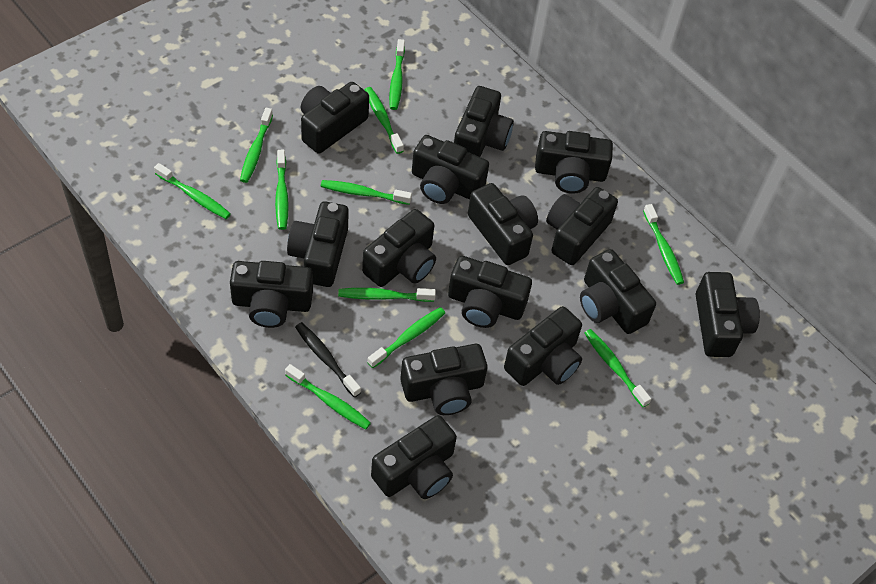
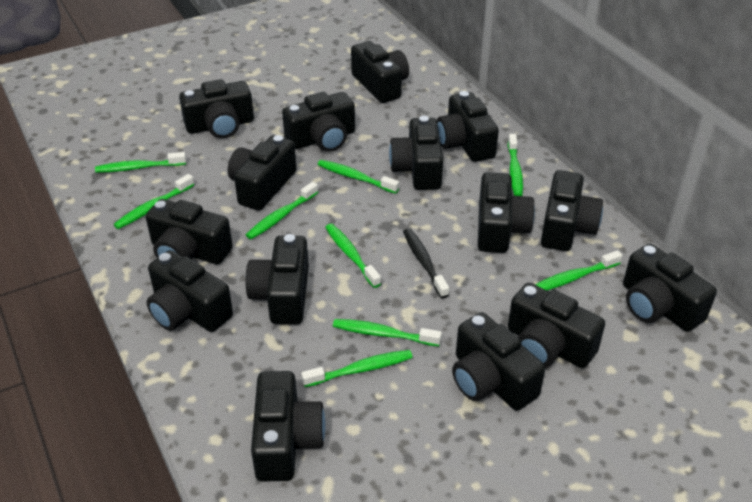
green toothbrush: 11 -> 9

